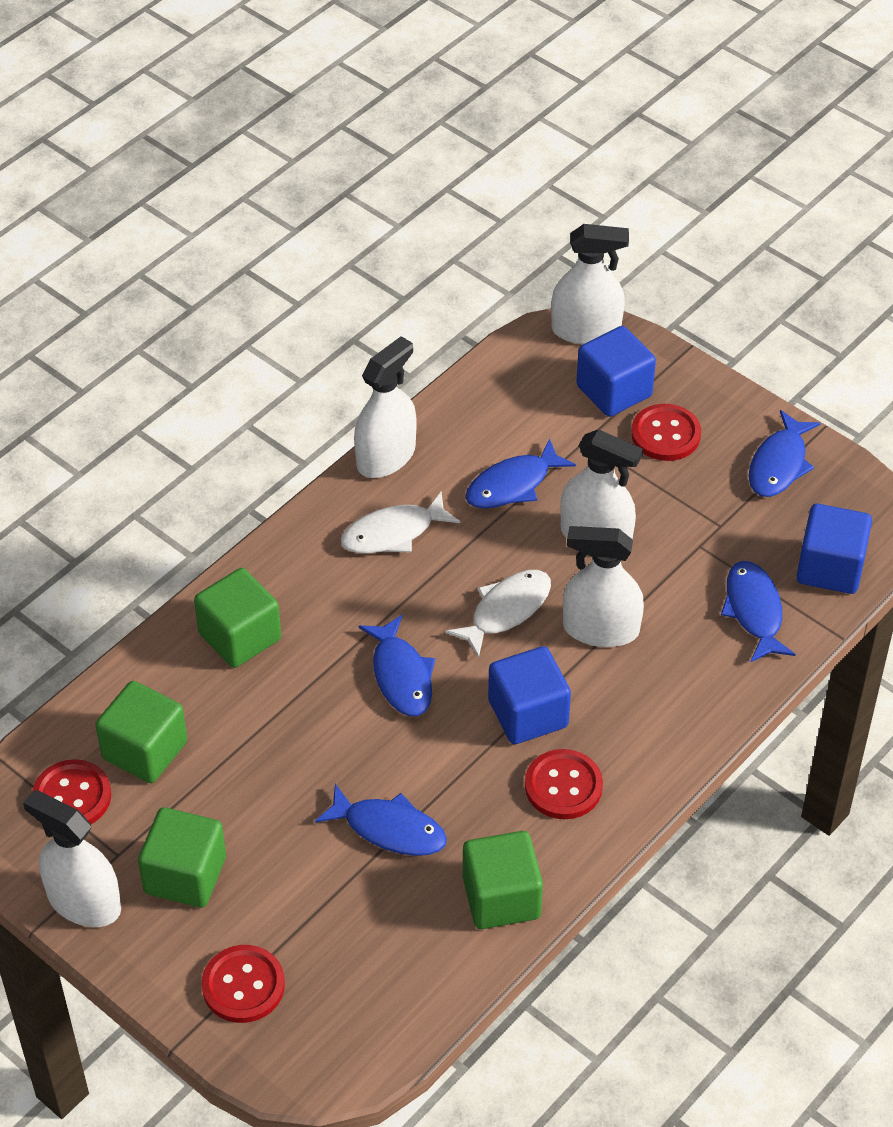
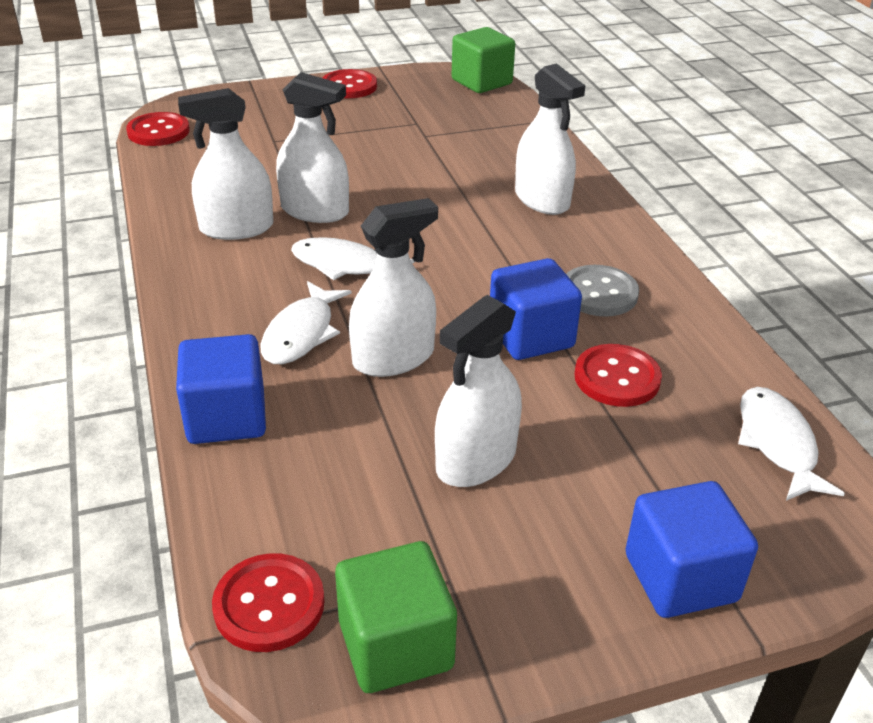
blue fish: 5 -> 0
green cube: 4 -> 2
grey button: 0 -> 1
white fish: 2 -> 3

